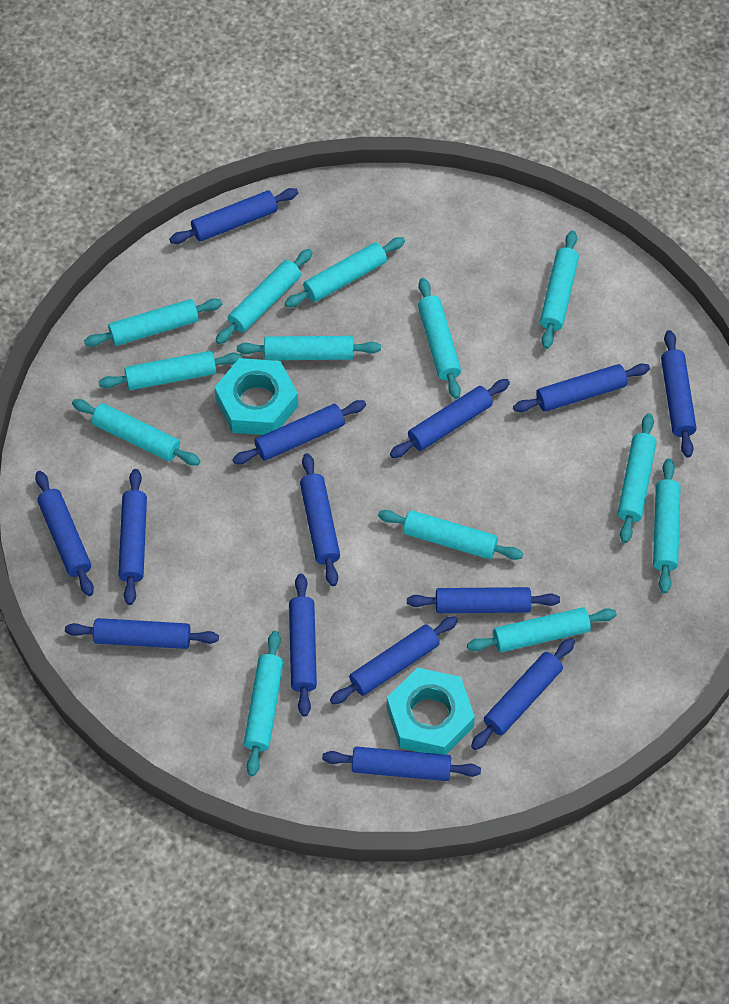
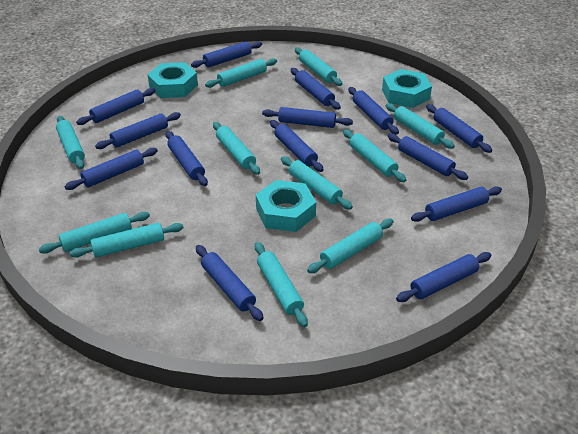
turquoise nut: 2 -> 3
turquoise rolling pin: 13 -> 11

